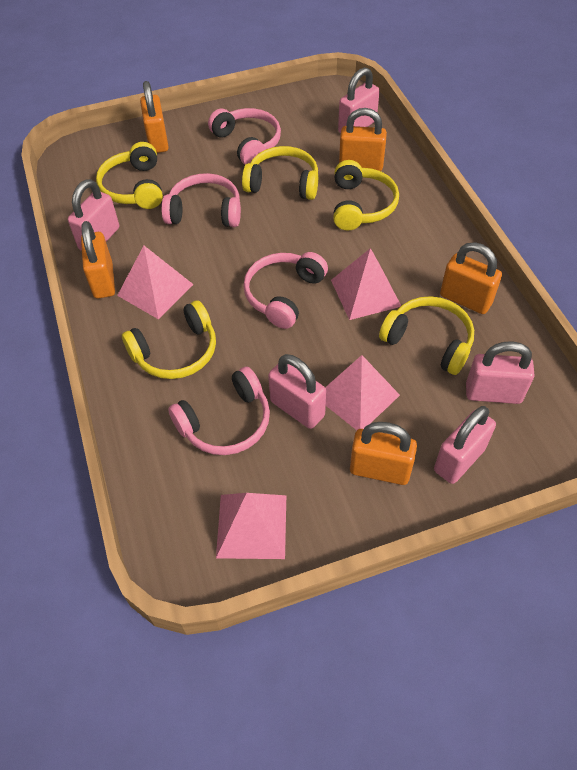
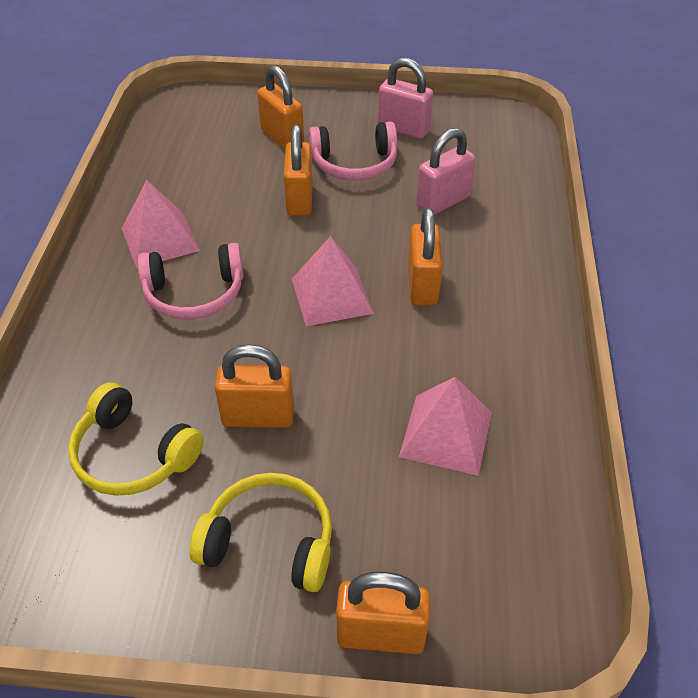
pink headphones: 4 -> 2
pink padlock: 5 -> 2
pink pyramid: 4 -> 3
yellow headphones: 5 -> 2

